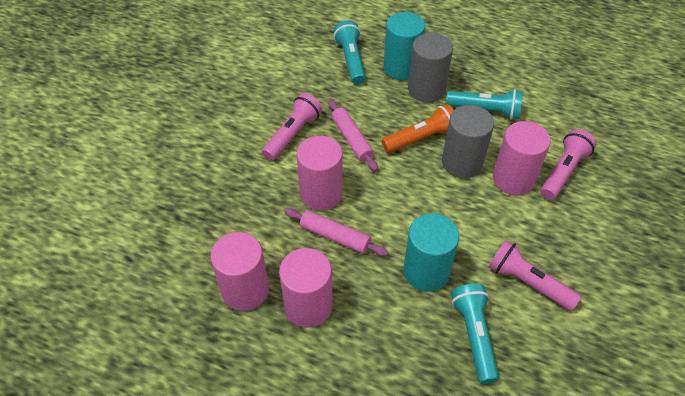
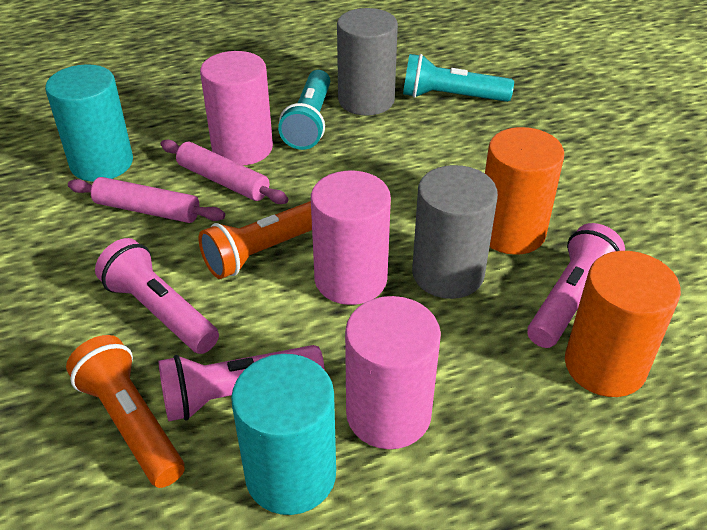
orange cylinder: 0 -> 2
orange flashlight: 1 -> 2
pink cylinder: 4 -> 3
turquoise flashlight: 3 -> 2

